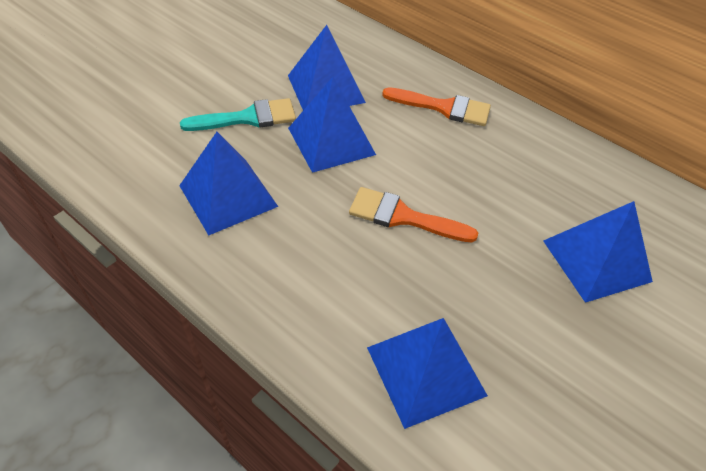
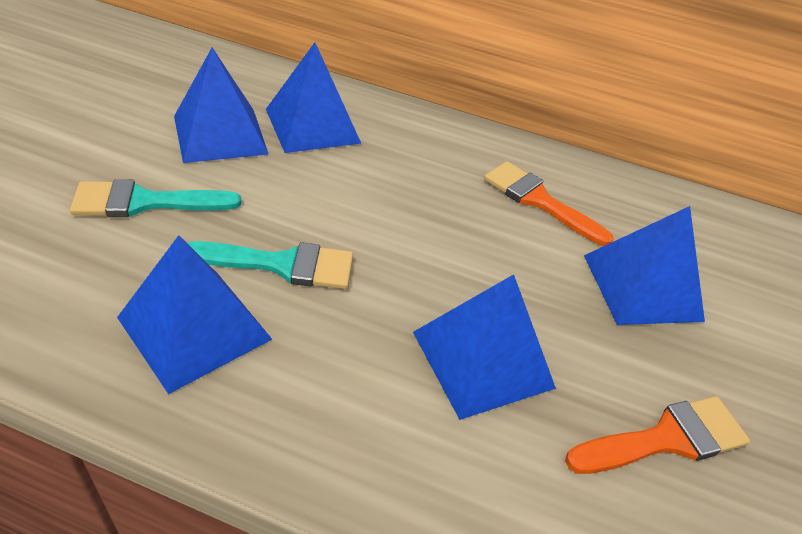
turquoise brush: 1 -> 2

